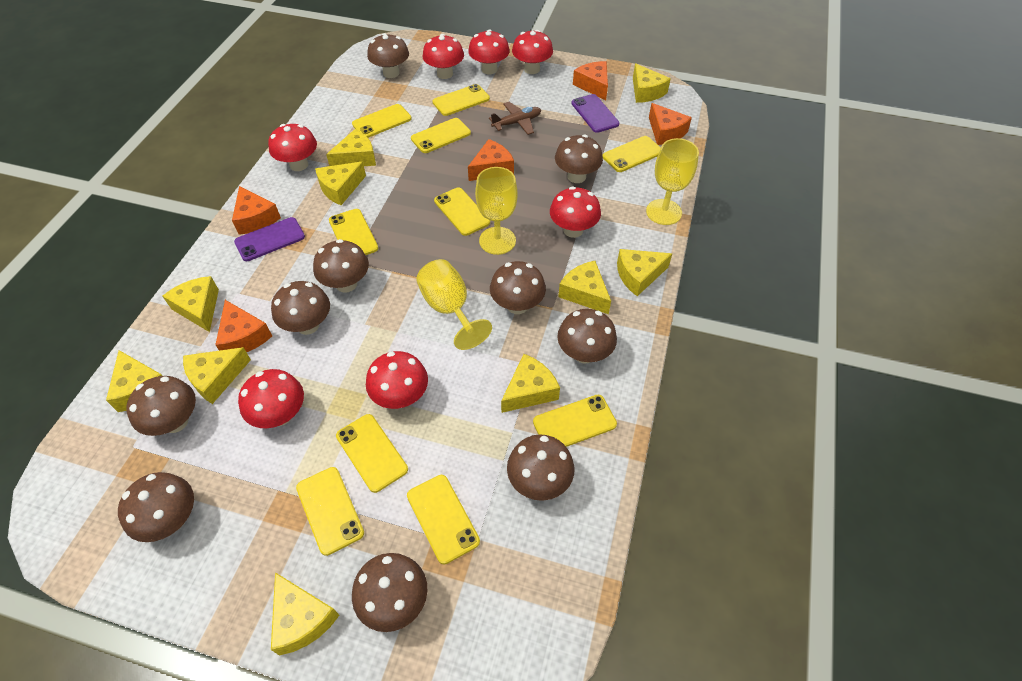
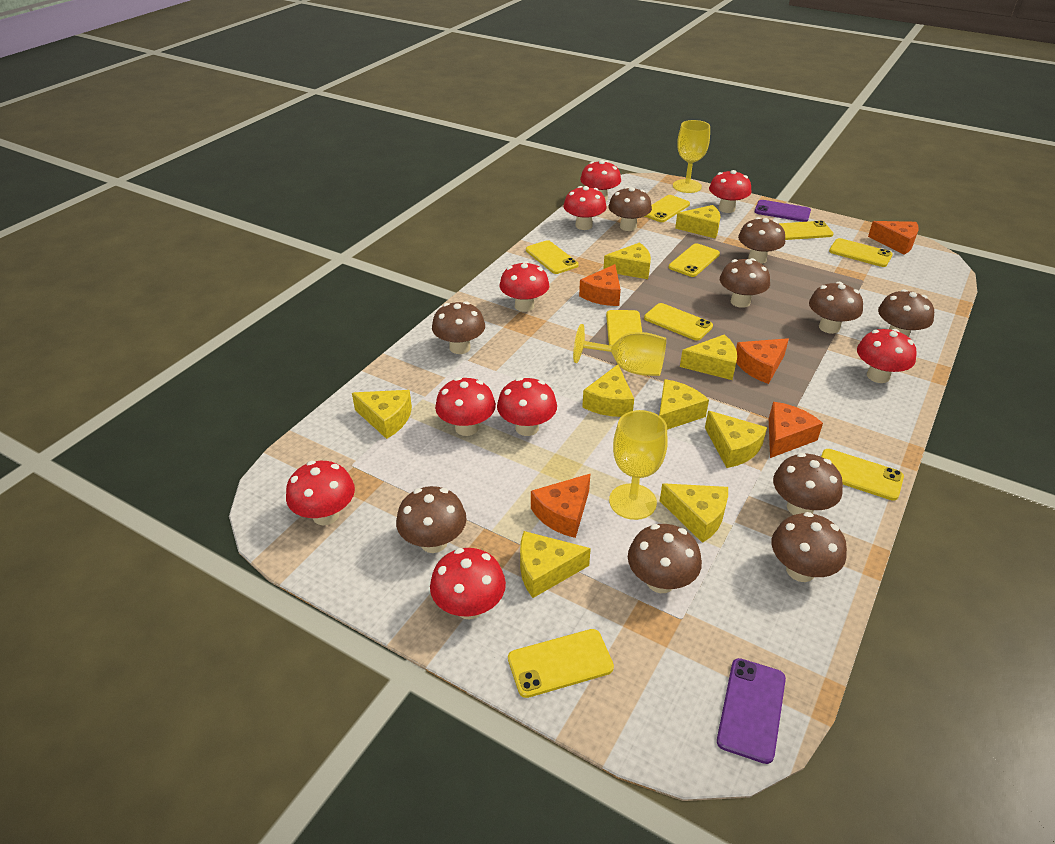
brown plane: 1 -> 0
red mushroom: 7 -> 9
yellow cheese: 10 -> 9
yellow phone: 10 -> 9

